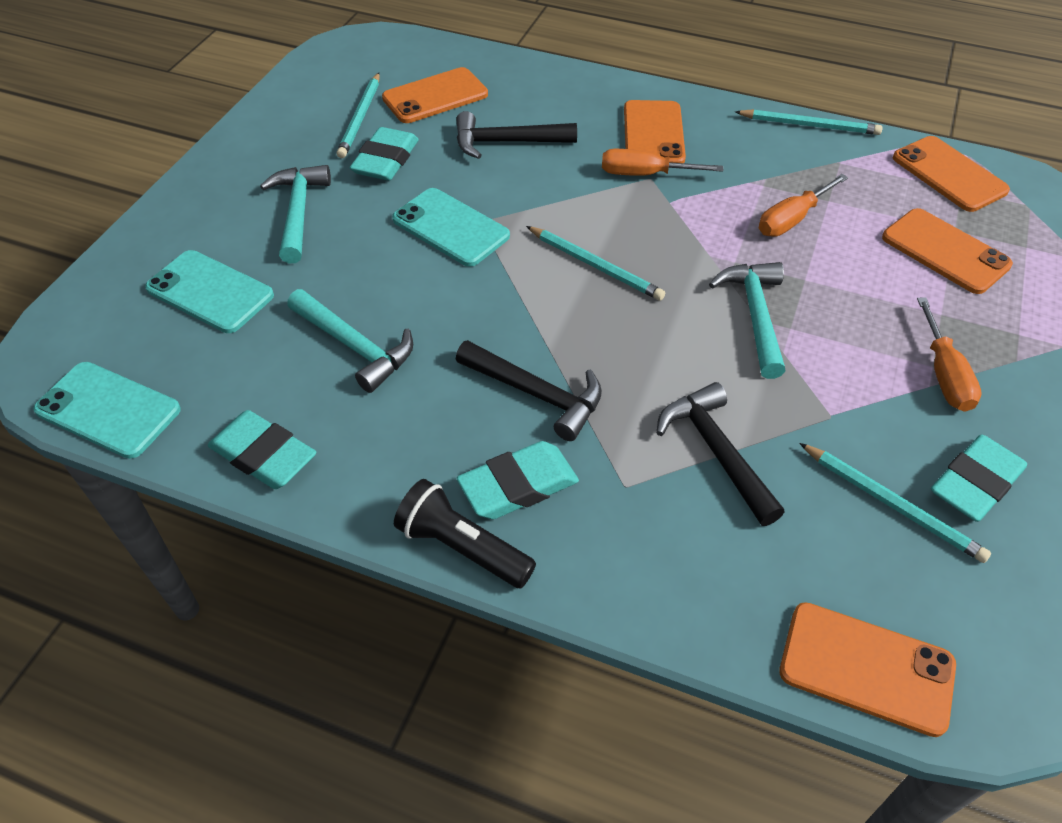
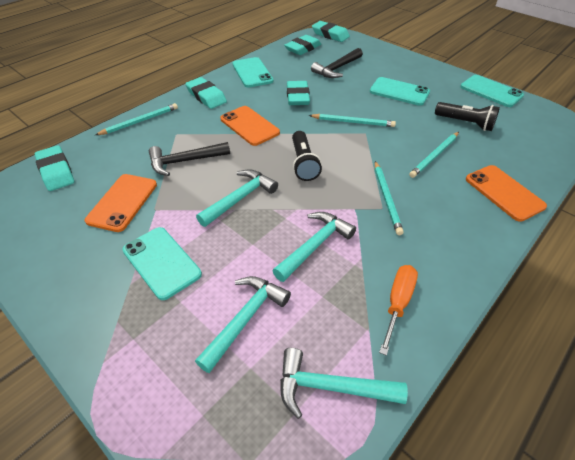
black flashlight: 1 -> 2
black hammer: 3 -> 2
orange phone: 5 -> 3
orange screwdriver: 3 -> 1
turquoise eraser: 4 -> 5
turquoise hammer: 3 -> 4
turquoise phone: 3 -> 4

